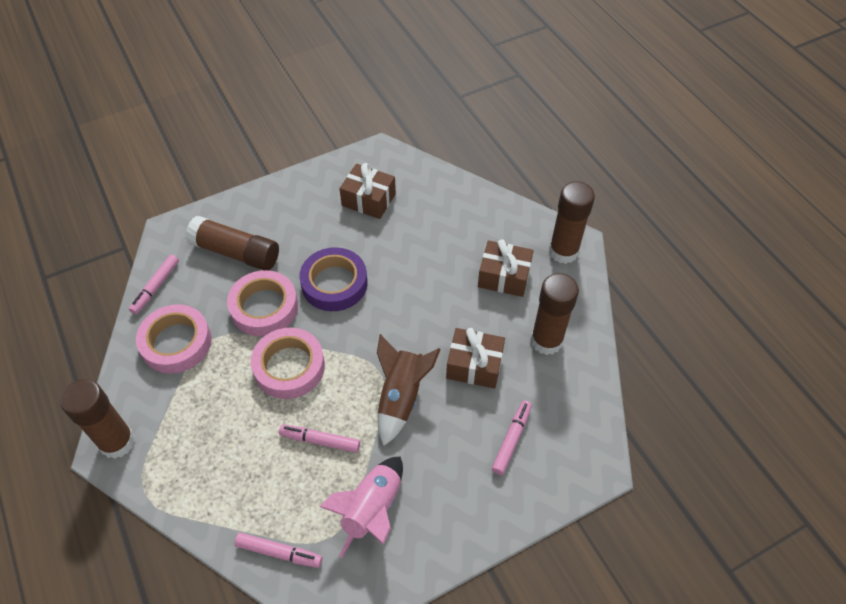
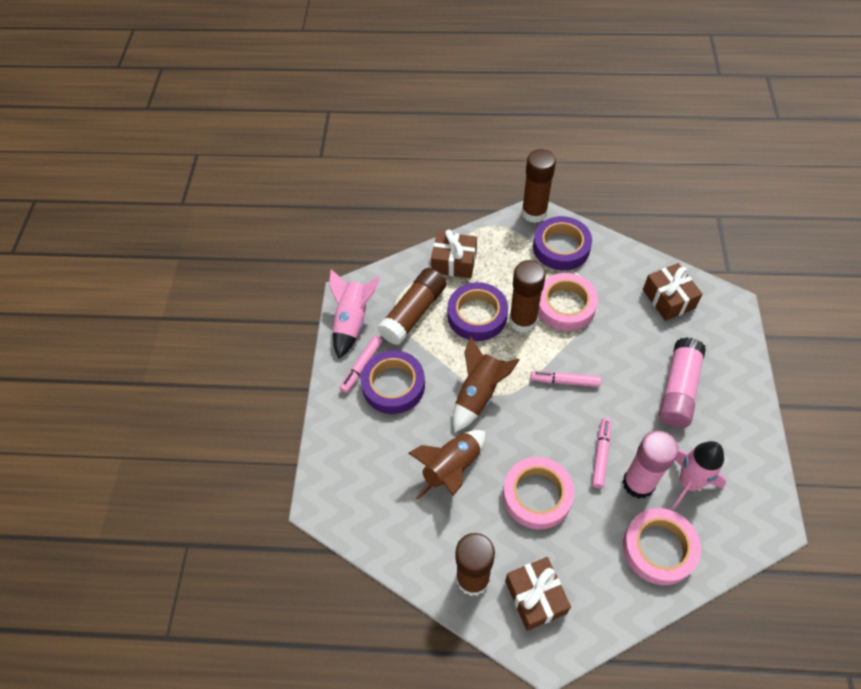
brown rocket: 1 -> 2
pink glue stick: 0 -> 2
pink marker: 4 -> 3
pink rocket: 1 -> 2
purple tape: 1 -> 3

